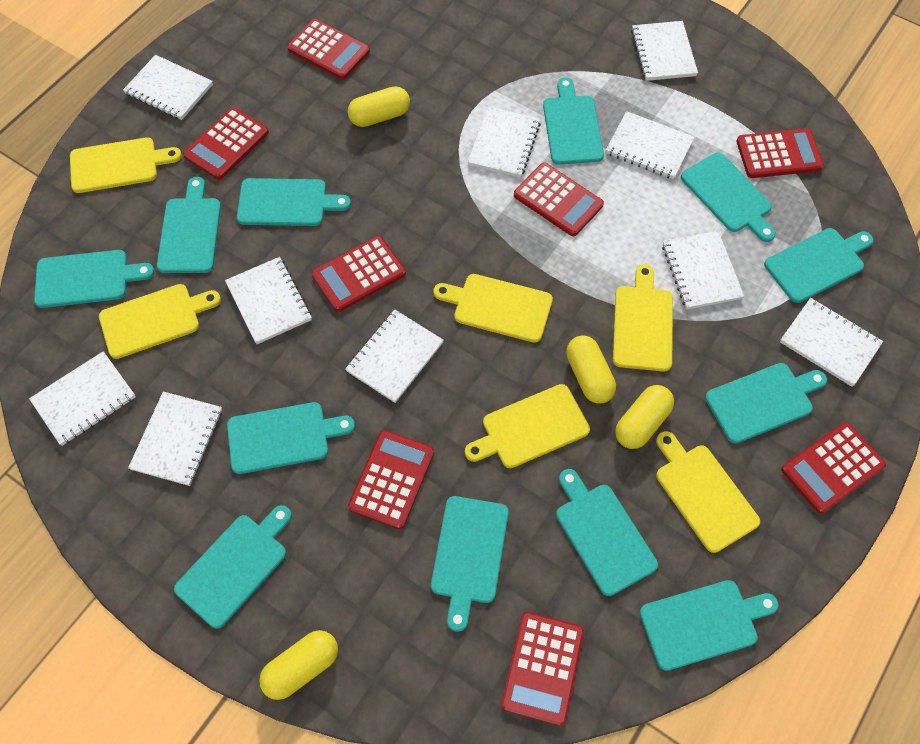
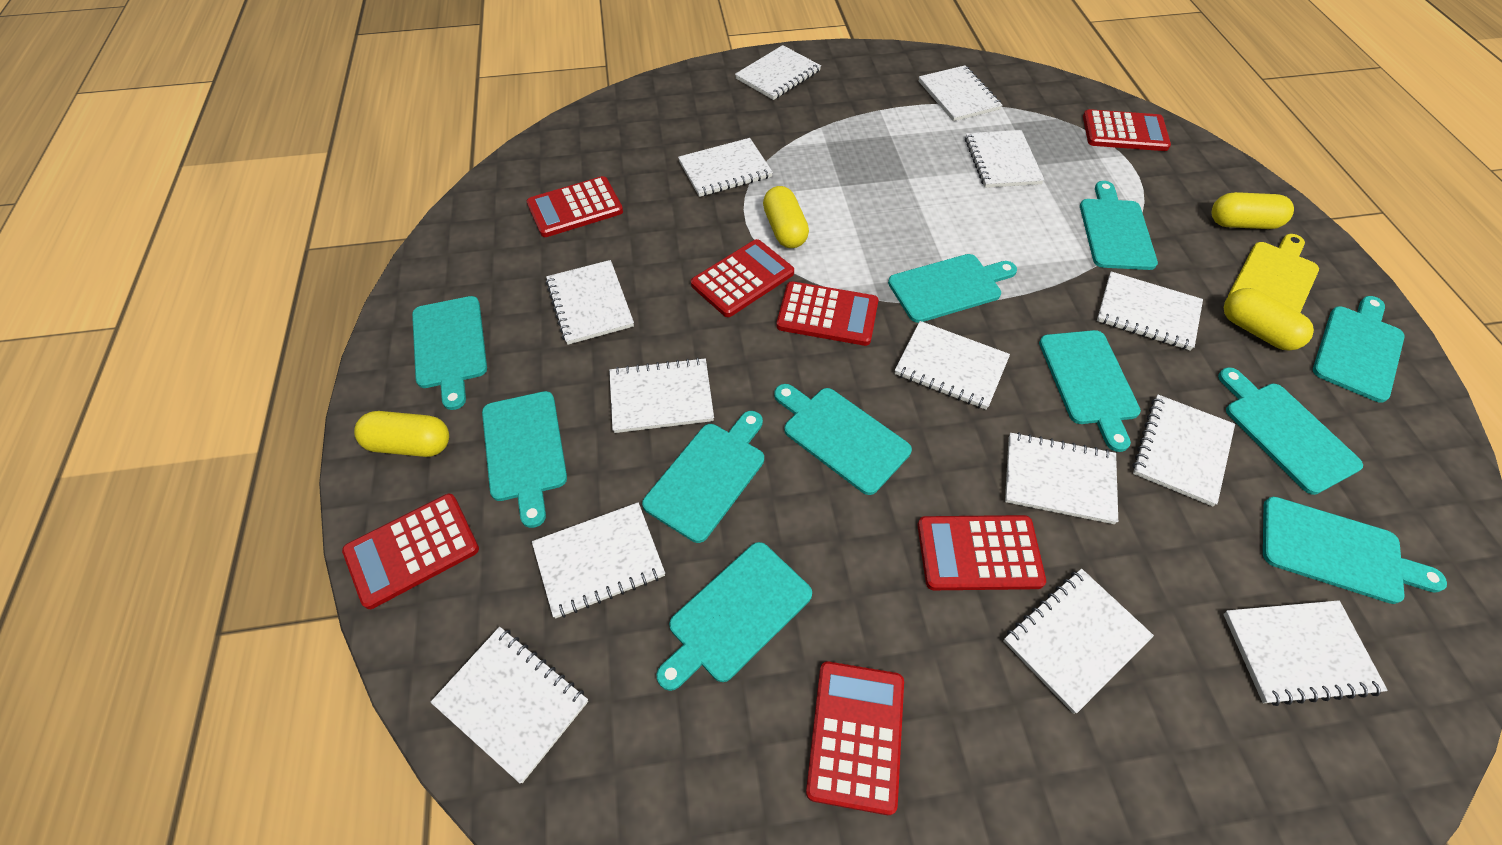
red calculator: 8 -> 7
turquoise cutting board: 12 -> 11
white notebook: 10 -> 14
yellow cutting board: 6 -> 1

